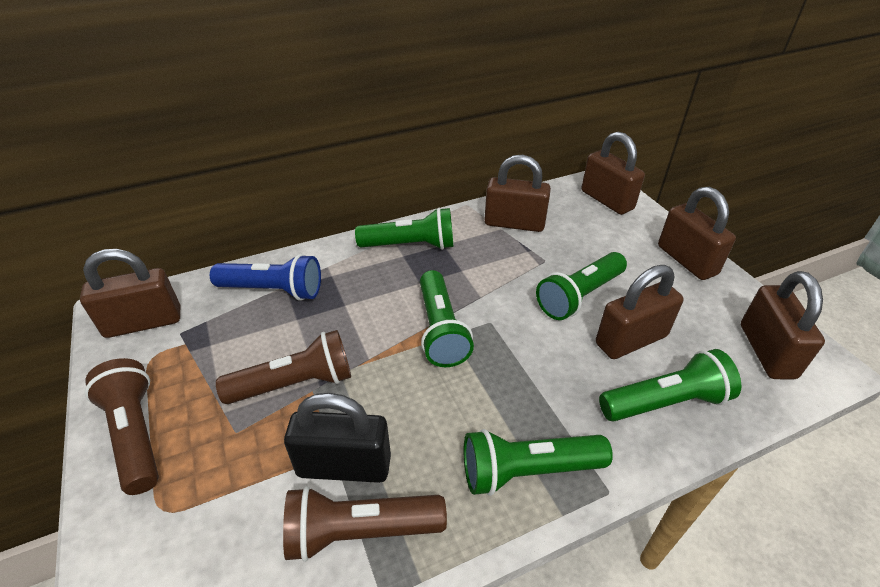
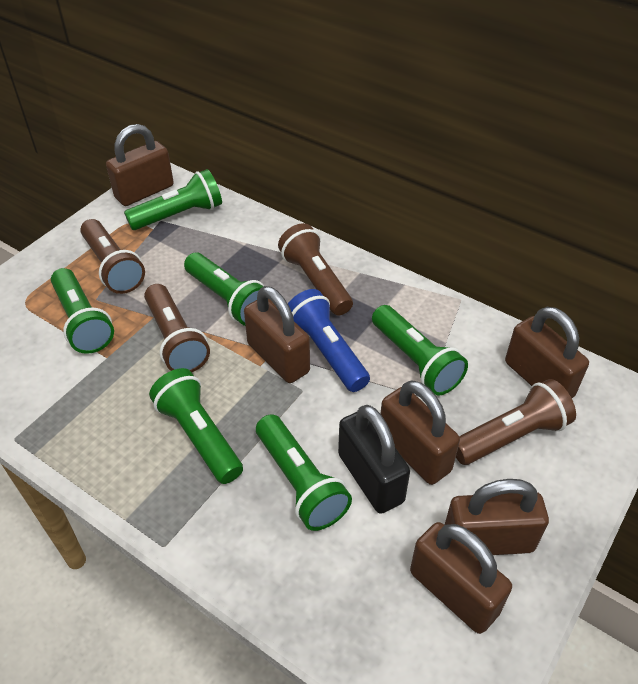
brown flashlight: 3 -> 4
green flashlight: 5 -> 6

